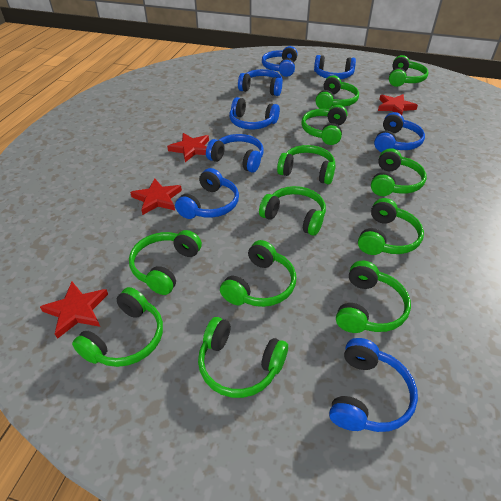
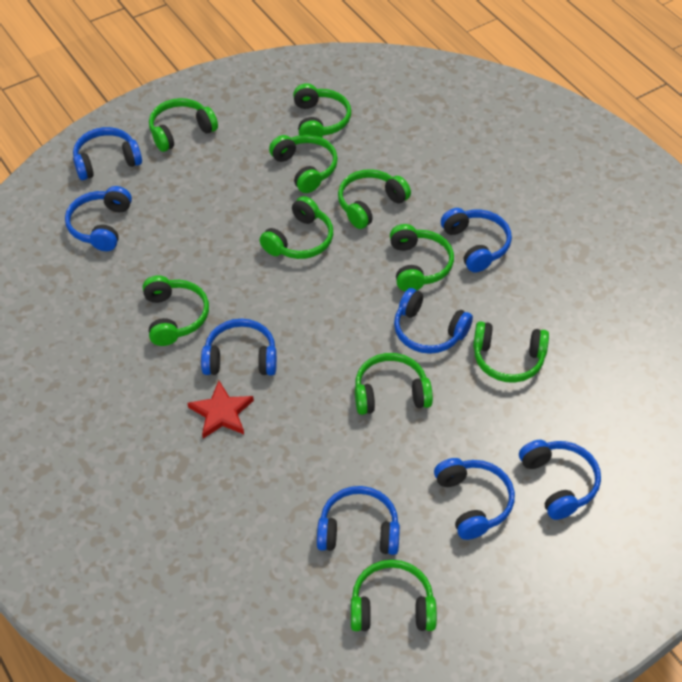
green headphones: 12 -> 10
red star: 4 -> 1

